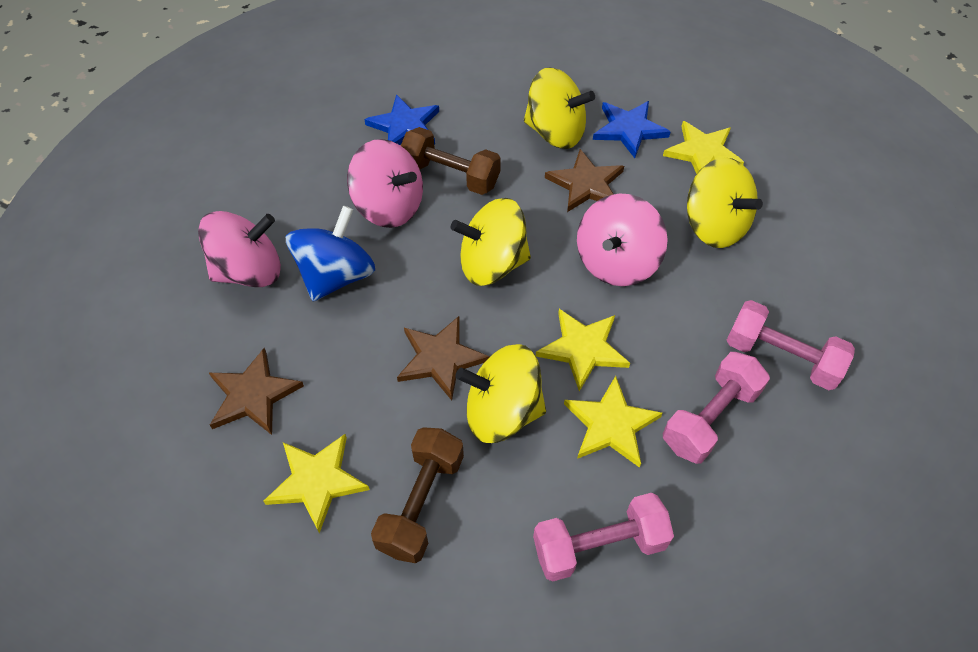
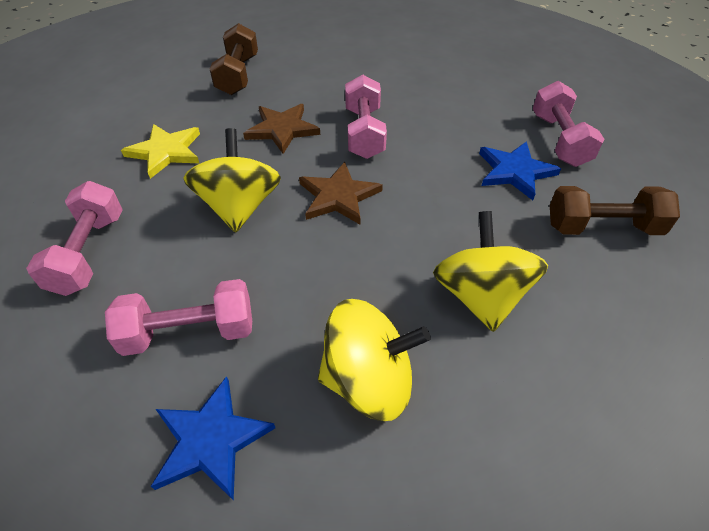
blue spinning top: 1 -> 0
brown star: 3 -> 2
pink dumbbell: 3 -> 4
pink spinning top: 3 -> 0
yellow spinning top: 4 -> 3
yellow star: 4 -> 1

